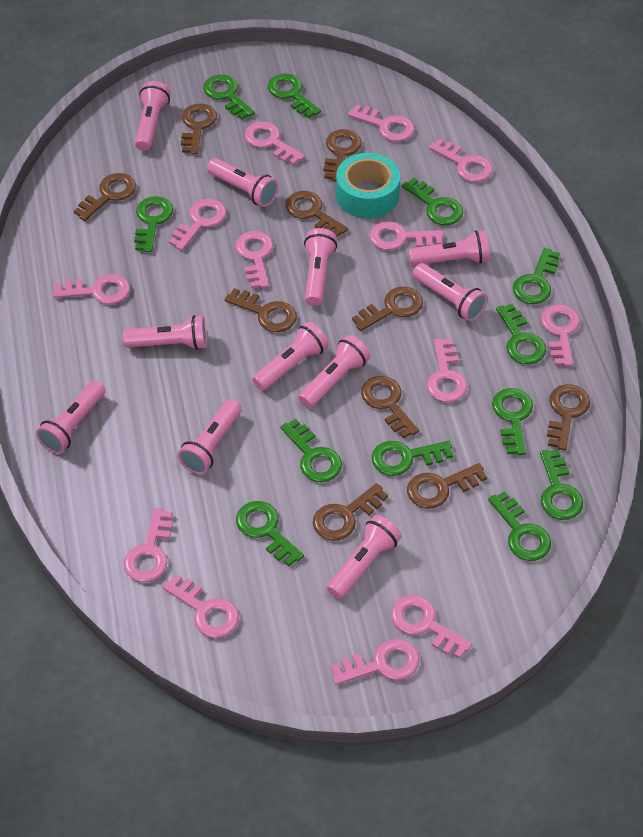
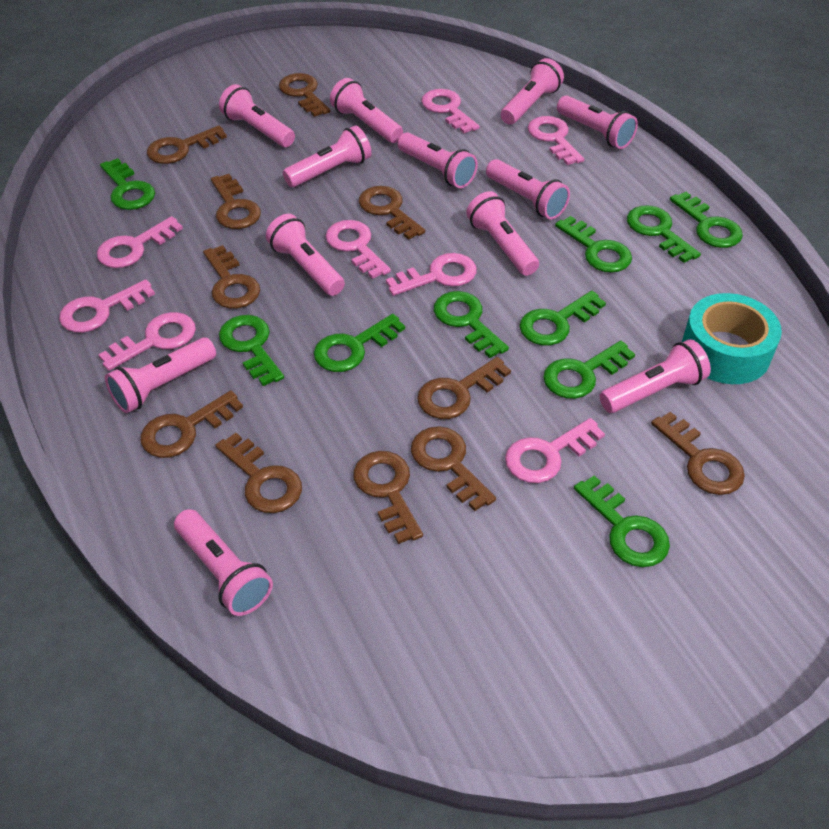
brown key: 10 -> 11
green key: 12 -> 10
pink flashlight: 11 -> 12
pink key: 13 -> 8

